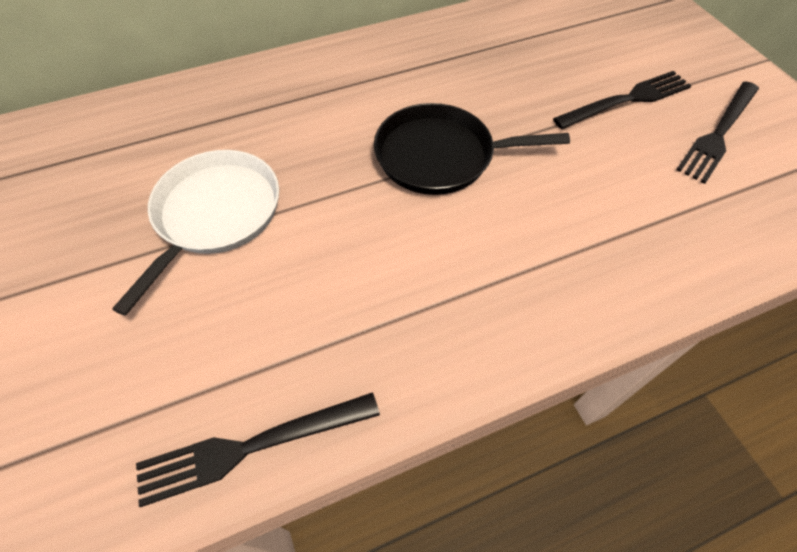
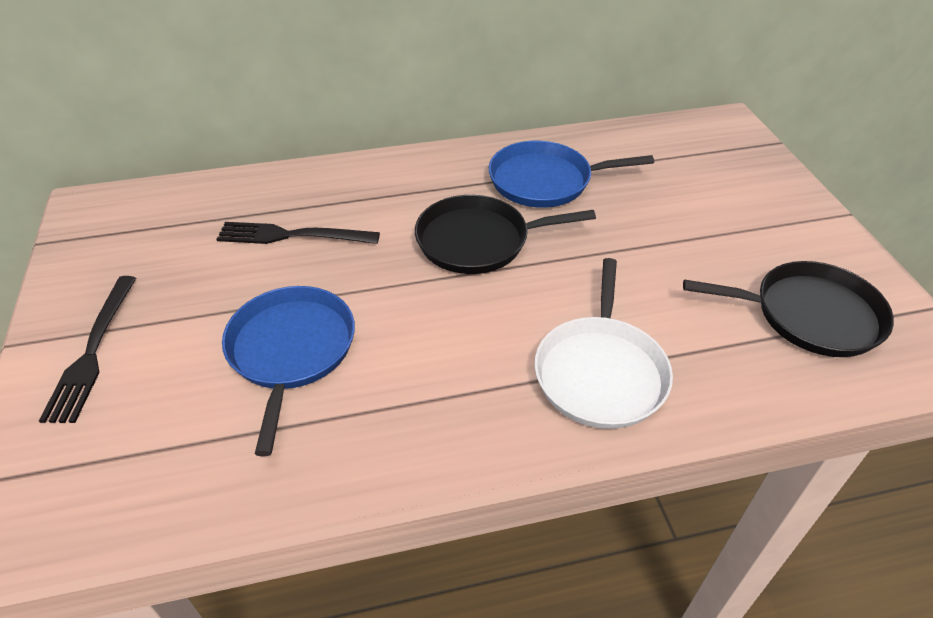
black fork: 3 -> 2
black pan: 1 -> 2
blue pan: 0 -> 2

